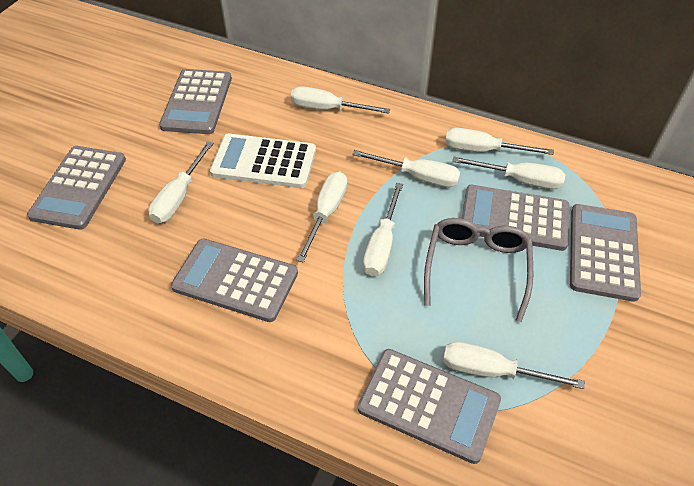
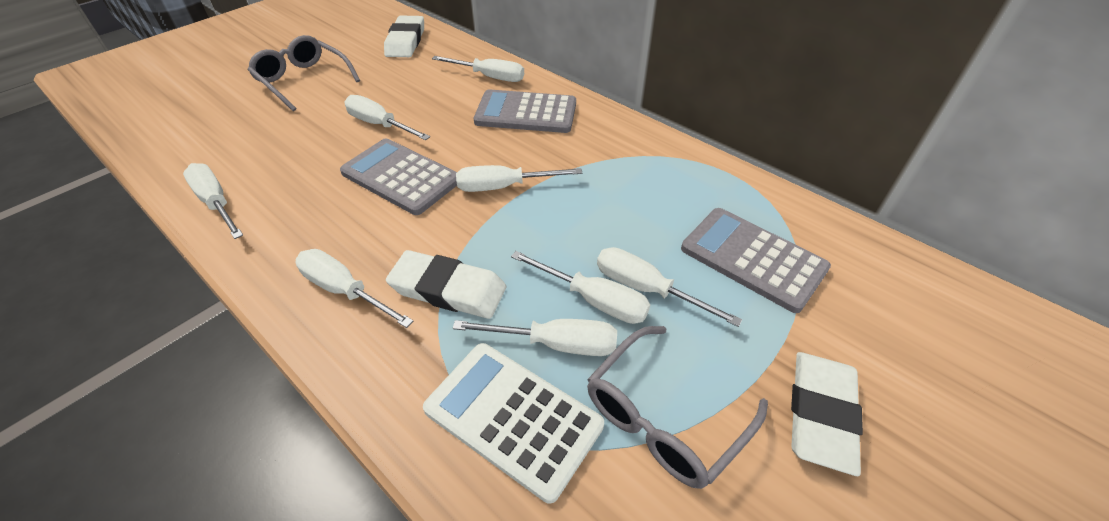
grey calculator: 6 -> 3
grey glasses: 1 -> 2
white eraser: 0 -> 3

